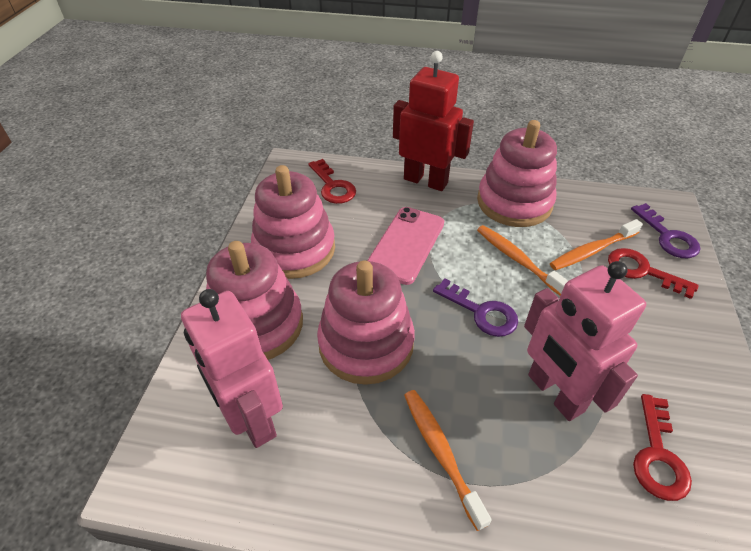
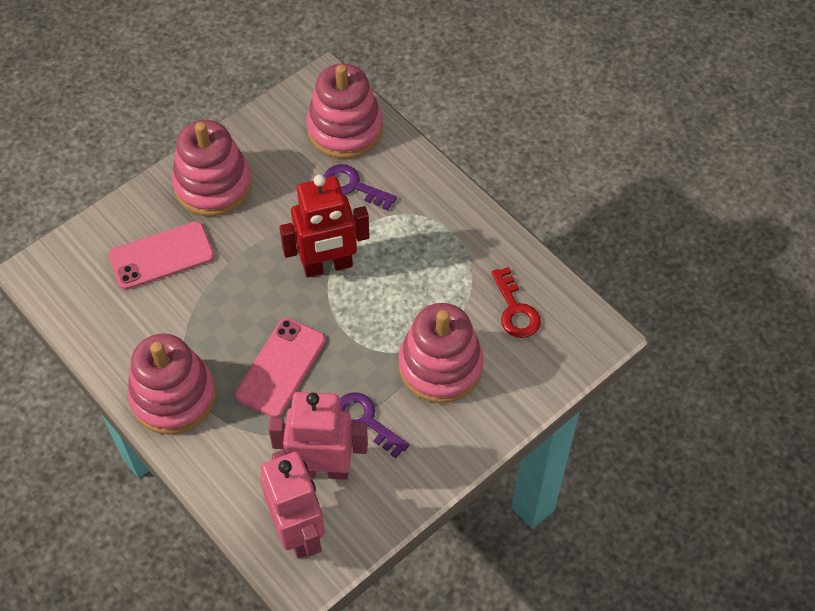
orange toothbrush: 3 -> 0
pink phone: 1 -> 2
red key: 3 -> 1

